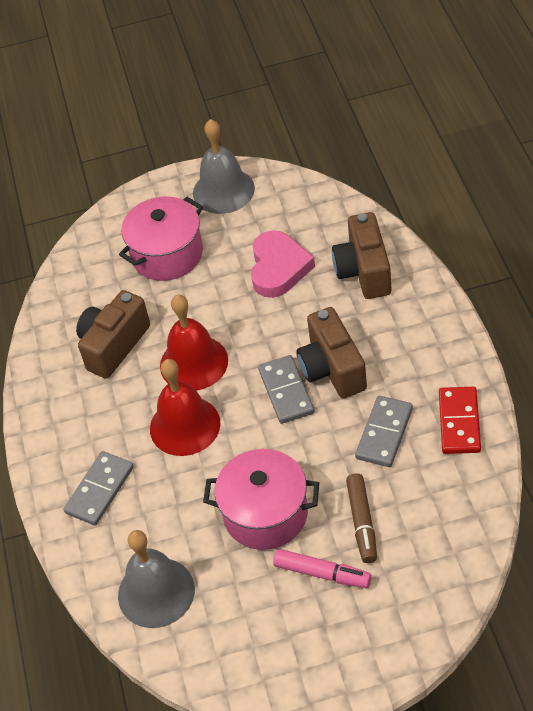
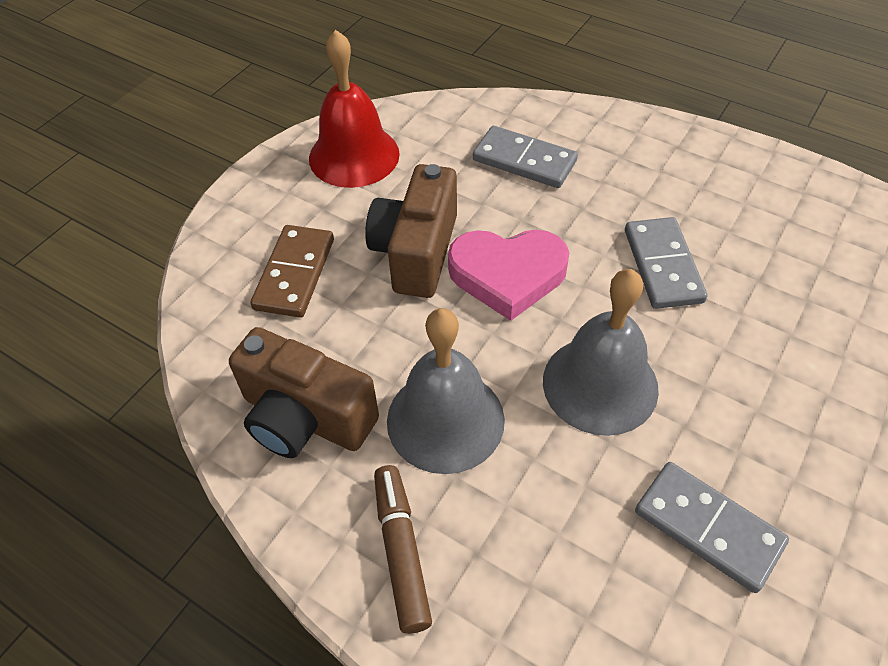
brown camera: 3 -> 2
brown domino: 0 -> 1
pink marker: 1 -> 0
pink pot: 2 -> 0
red bell: 2 -> 1
red domino: 1 -> 0

